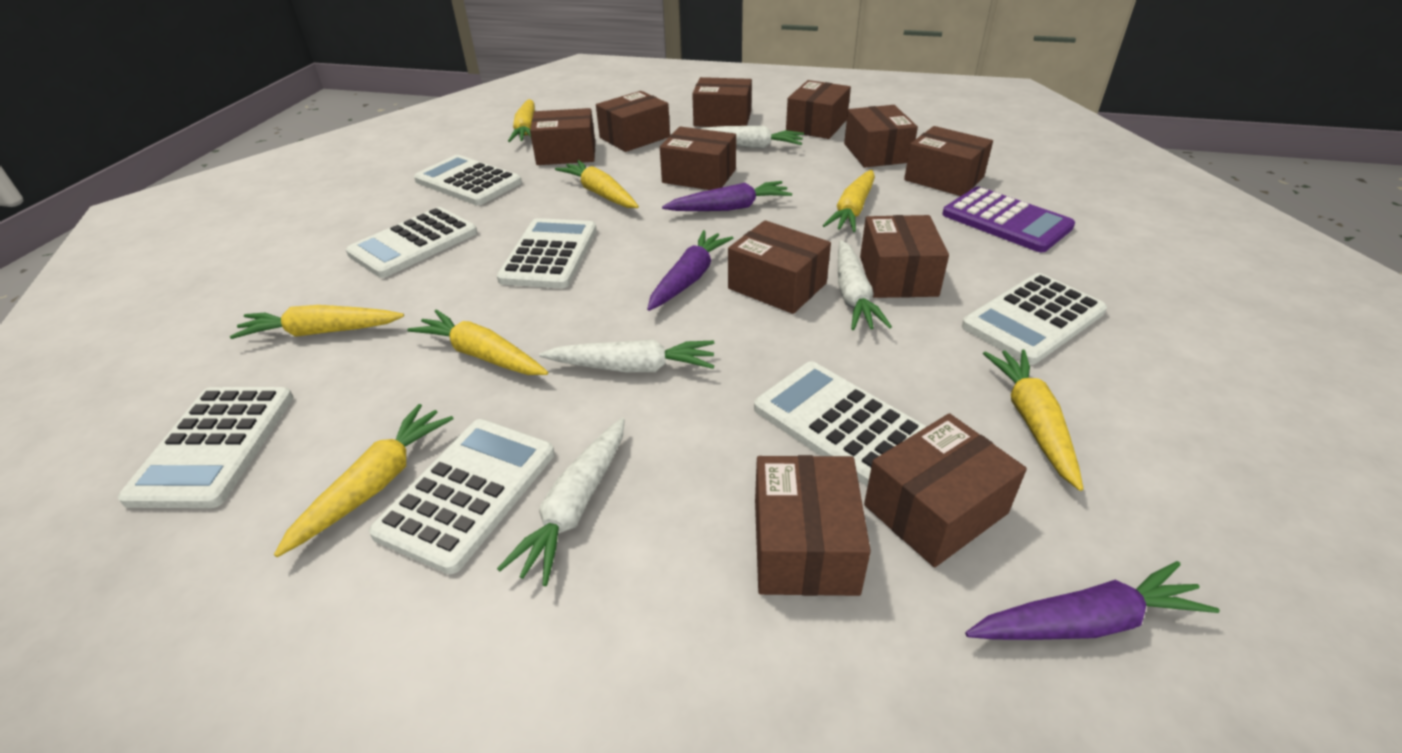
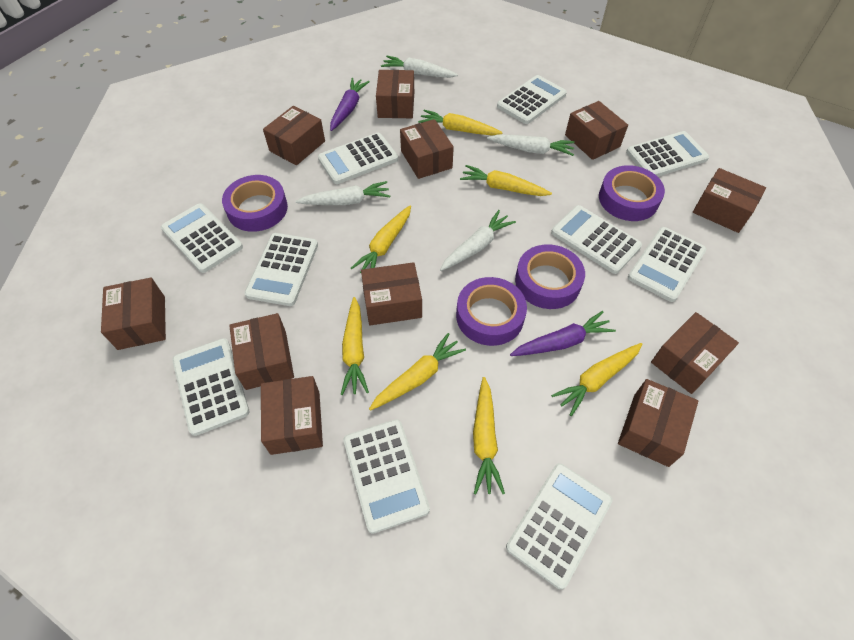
purple calculator: 1 -> 0
purple carrot: 3 -> 2
purple tape: 0 -> 4
white calculator: 7 -> 10

